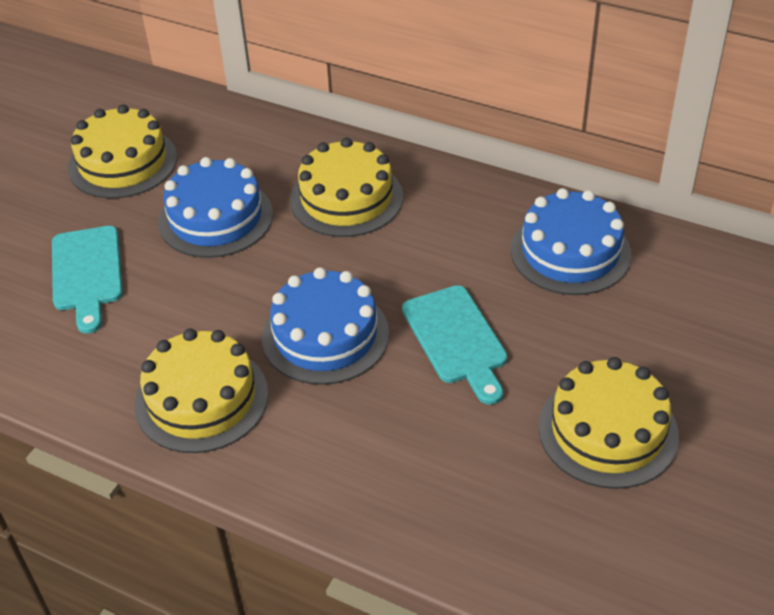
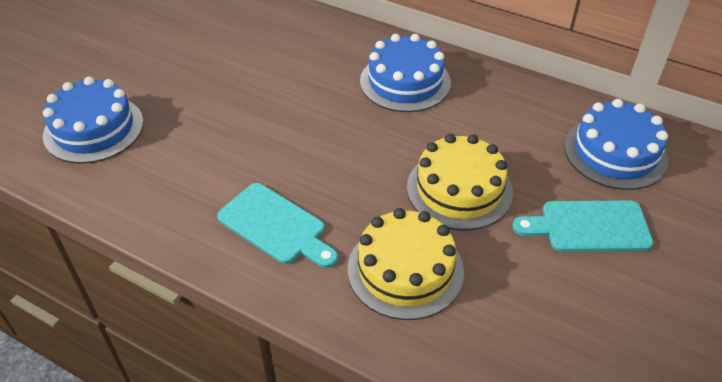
yellow cake: 4 -> 2

